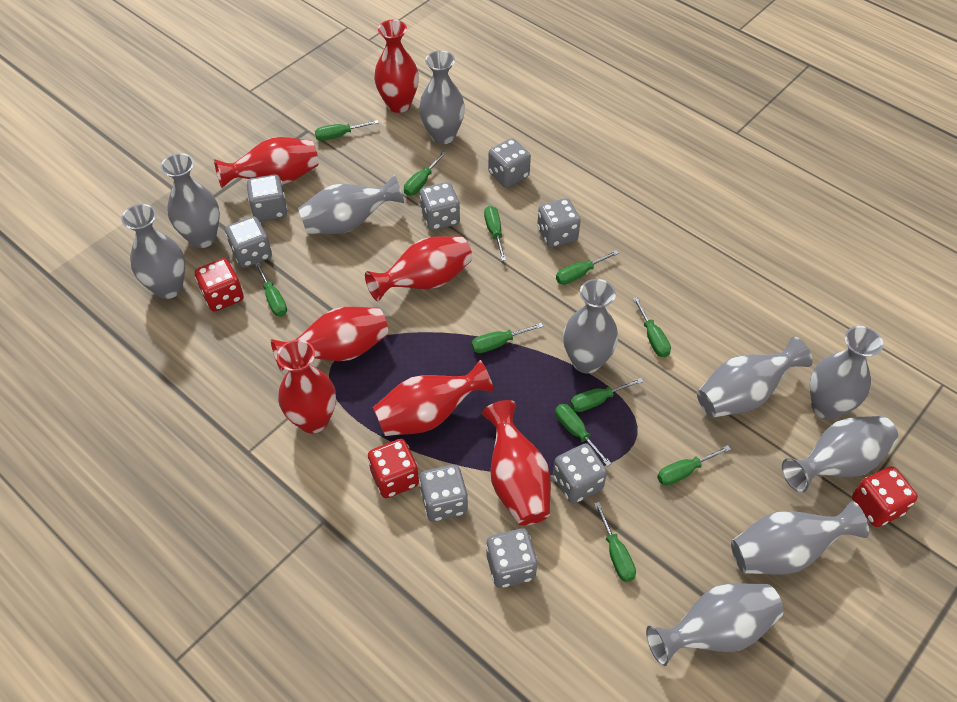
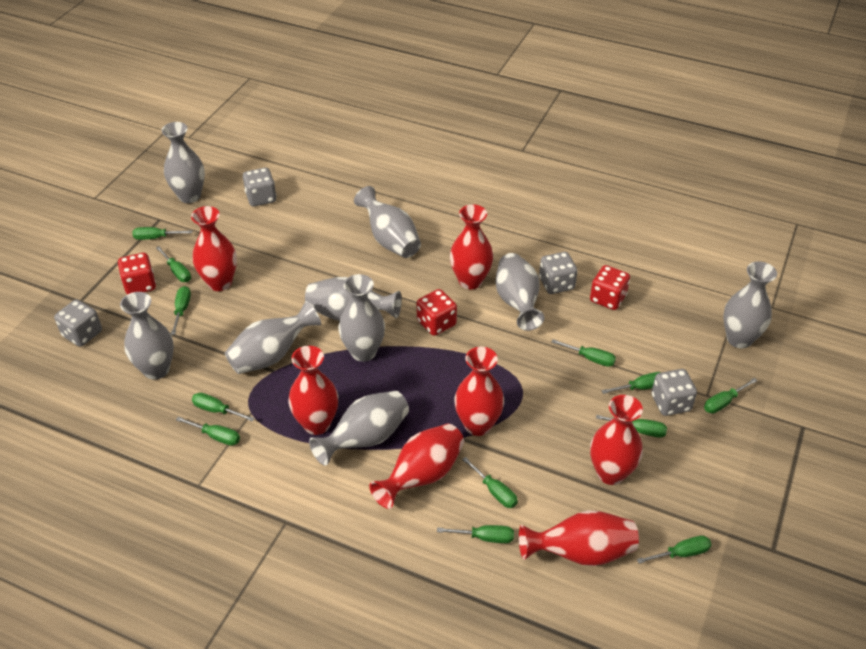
green screwdriver: 11 -> 12
grey dice: 8 -> 4
grey vase: 10 -> 9

